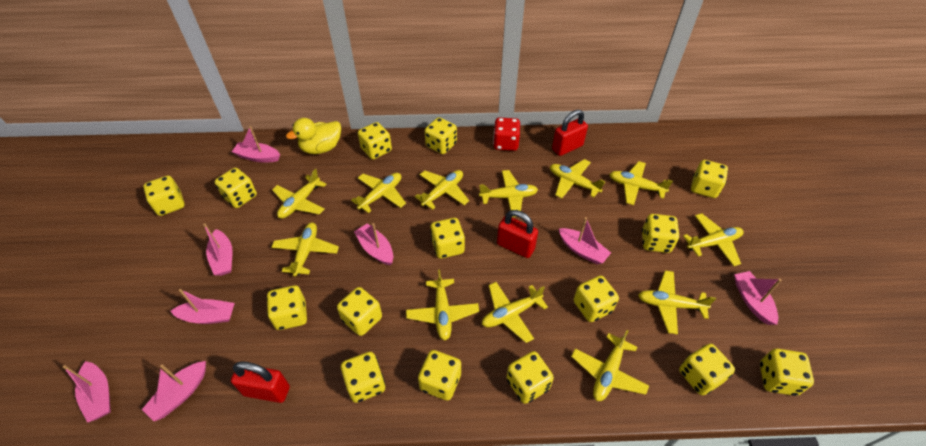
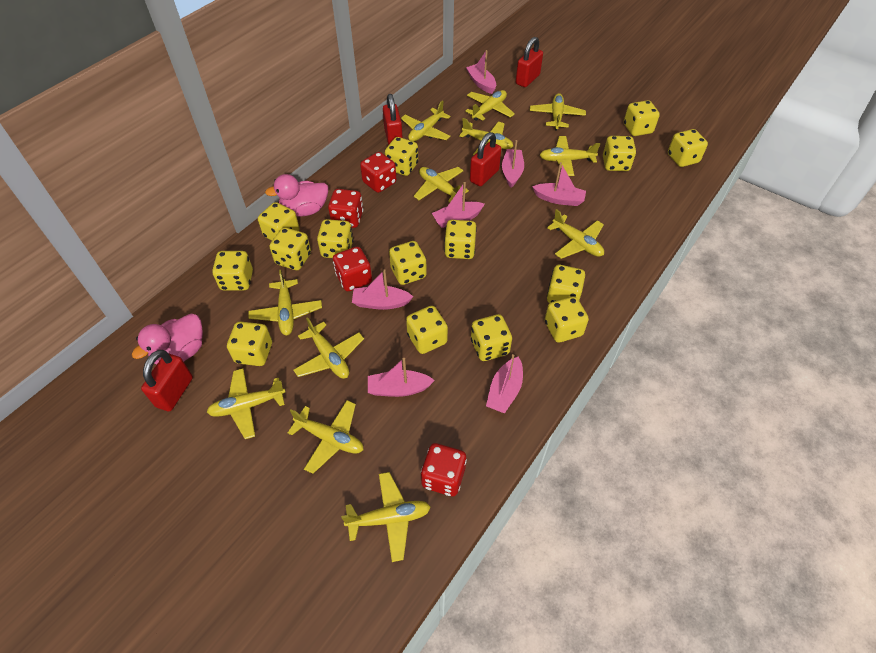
pink boat: 8 -> 7
pink duck: 0 -> 2
red dice: 1 -> 4
red padlock: 3 -> 4
yellow duck: 1 -> 0

